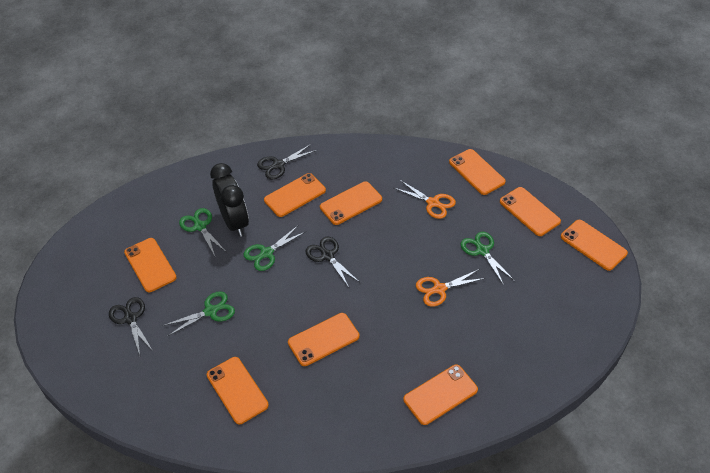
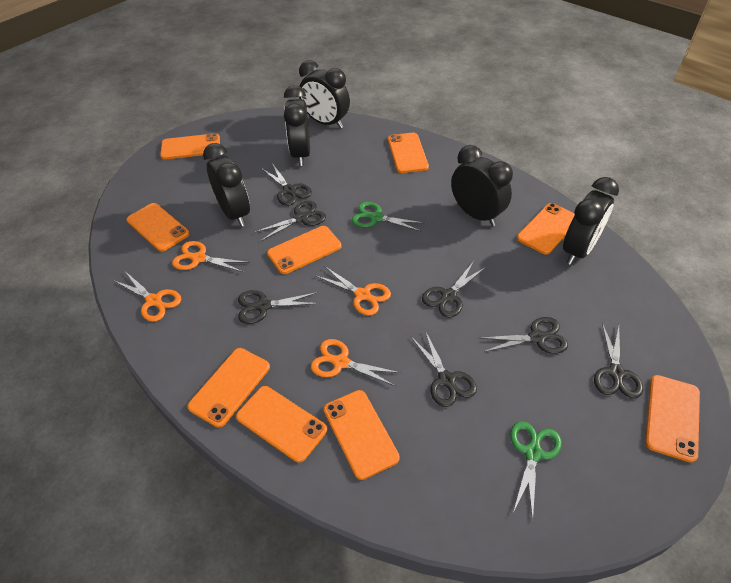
black clock: 1 -> 5
black scissors: 3 -> 7
green scissors: 4 -> 2
orange scissors: 2 -> 4

